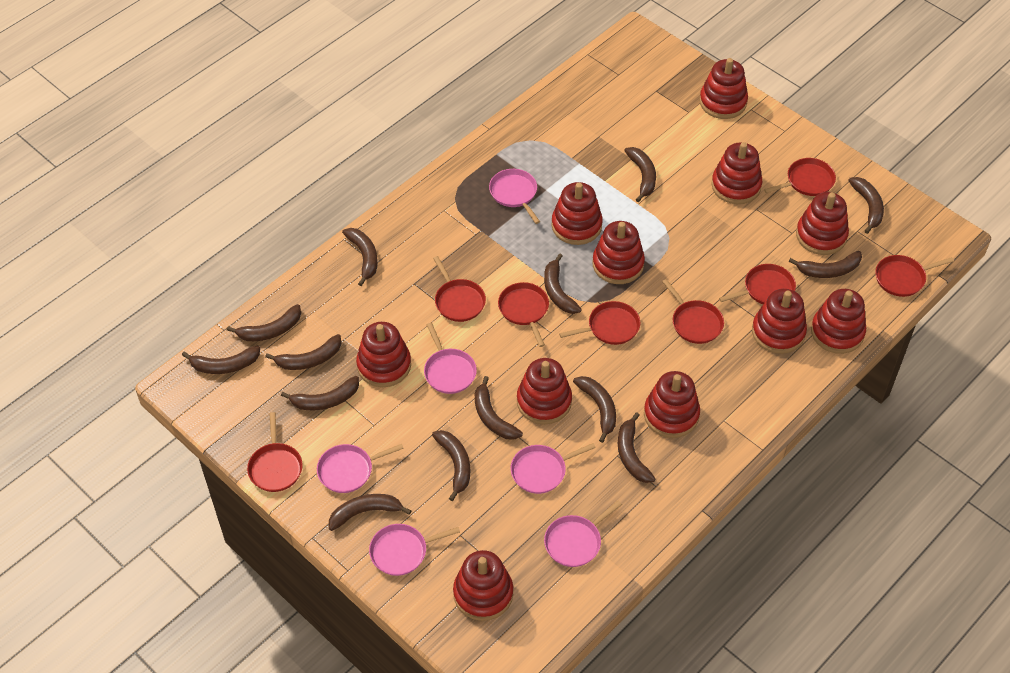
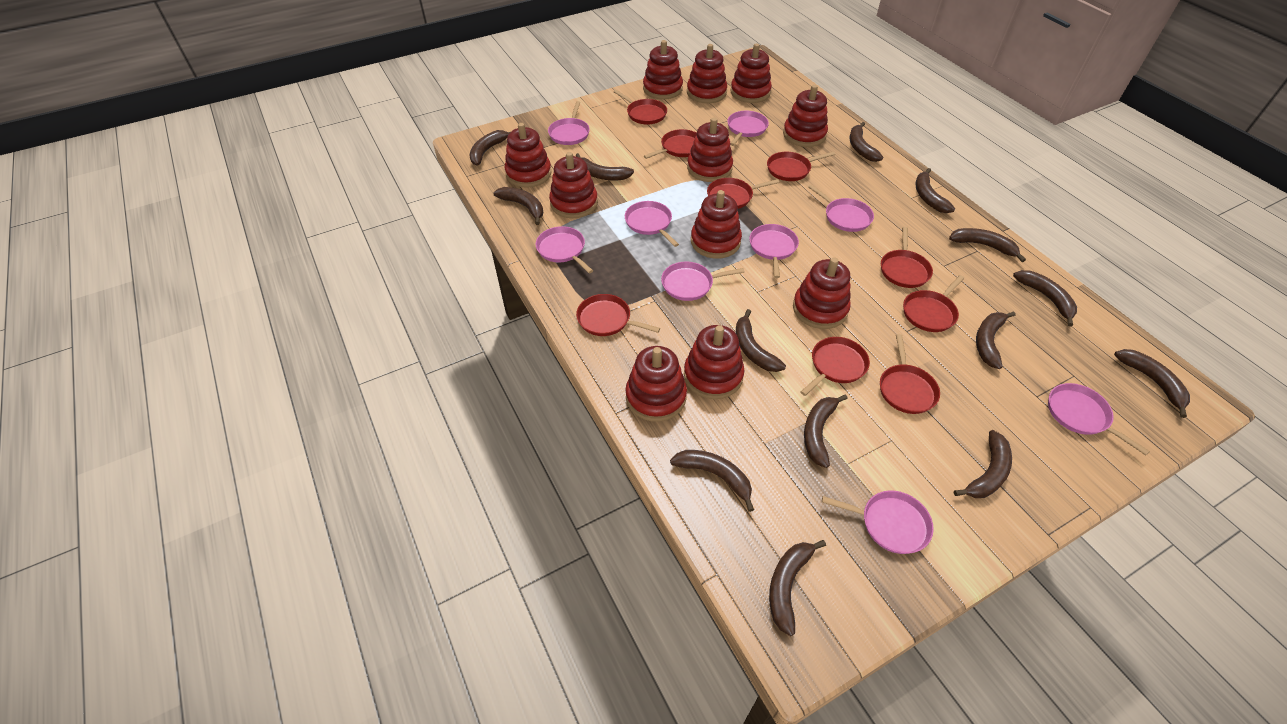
pink pan: 6 -> 9
red pan: 8 -> 9

